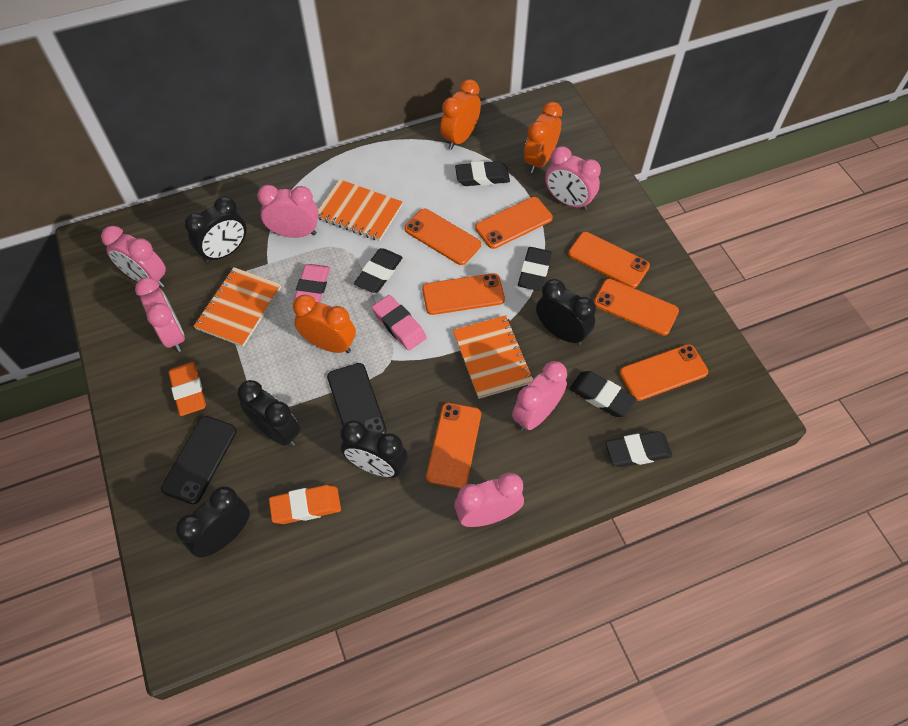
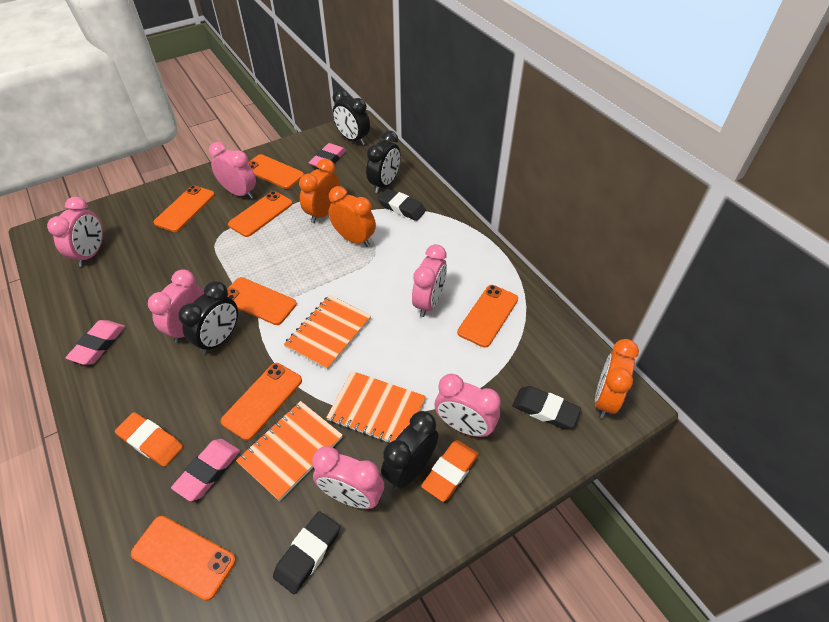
black clock: 5 -> 4
black eraser: 5 -> 3
black phone: 2 -> 0
pink eraser: 2 -> 3

